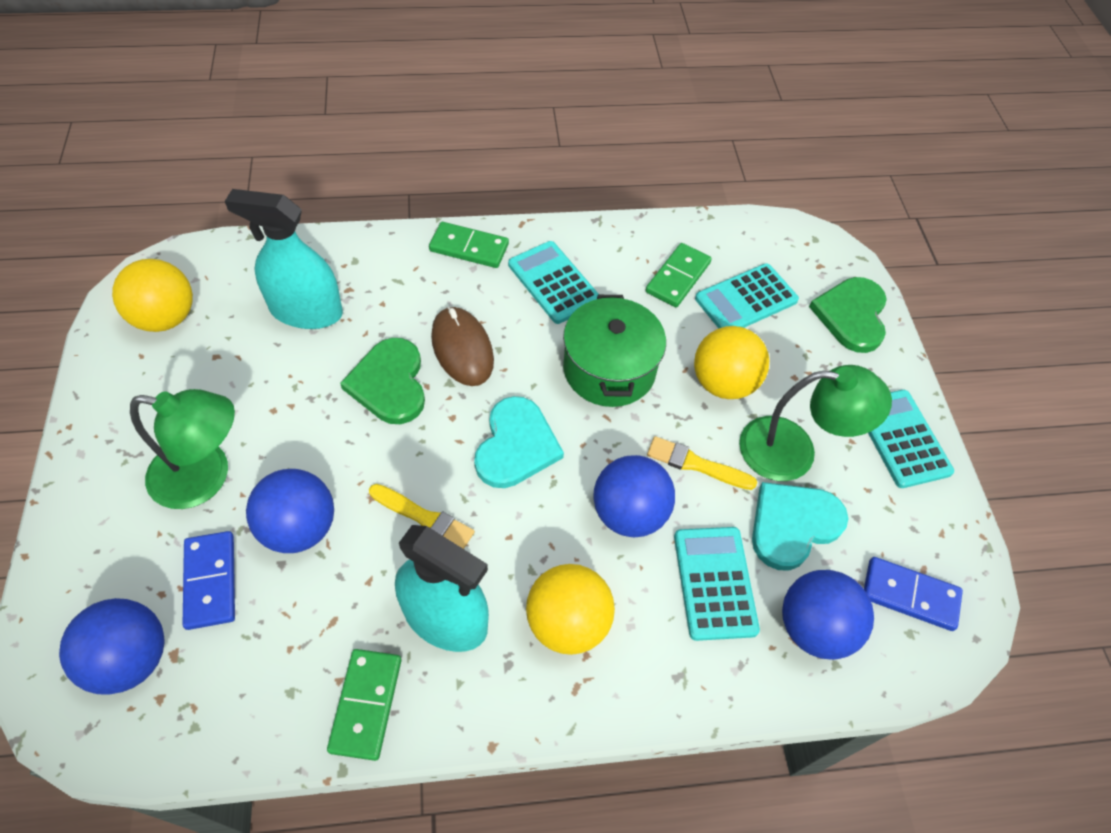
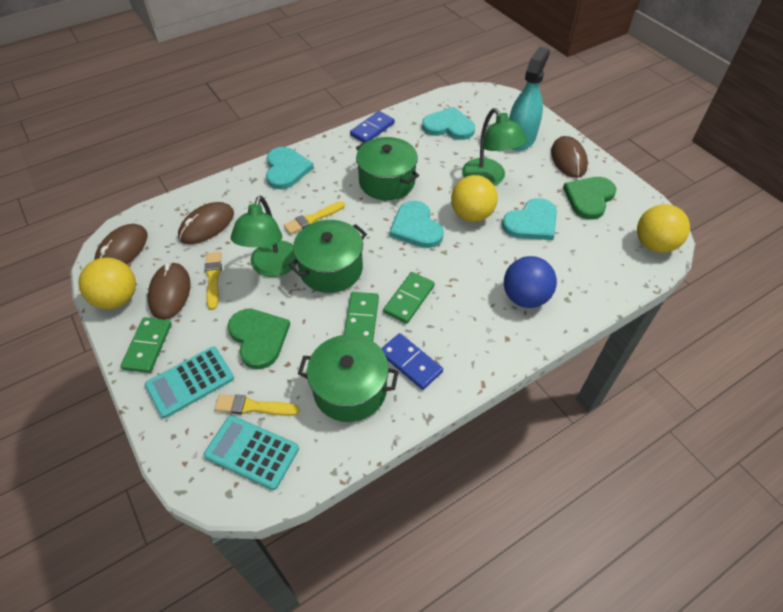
blue ball: 4 -> 1
brown mouse: 1 -> 4
green pot: 1 -> 3
turquoise calculator: 4 -> 2
turquoise heart: 2 -> 4
turquoise spray bottle: 2 -> 1
yellow brush: 2 -> 3

